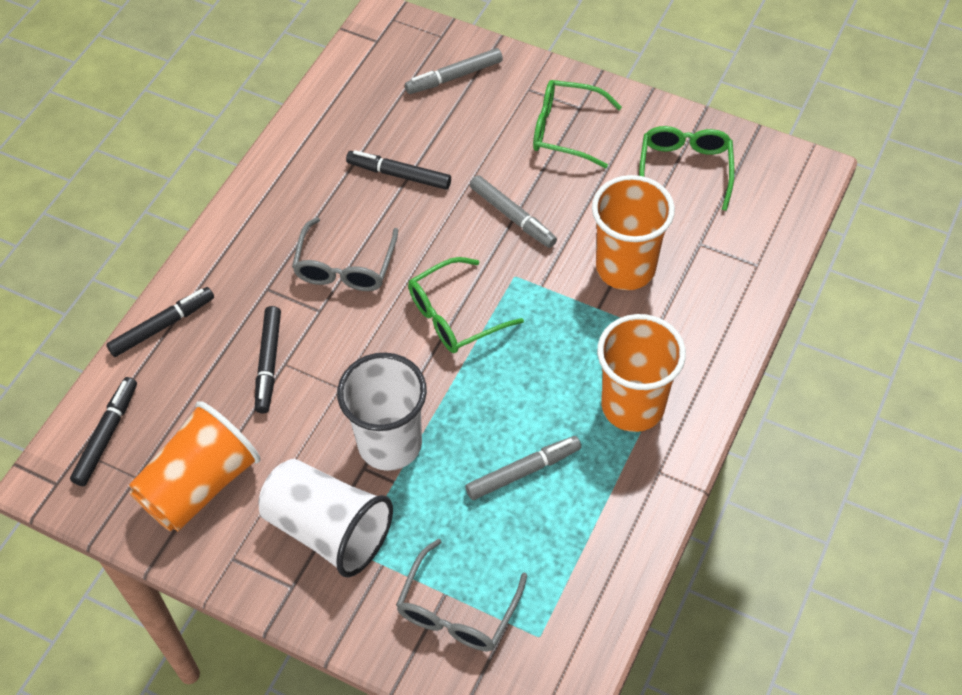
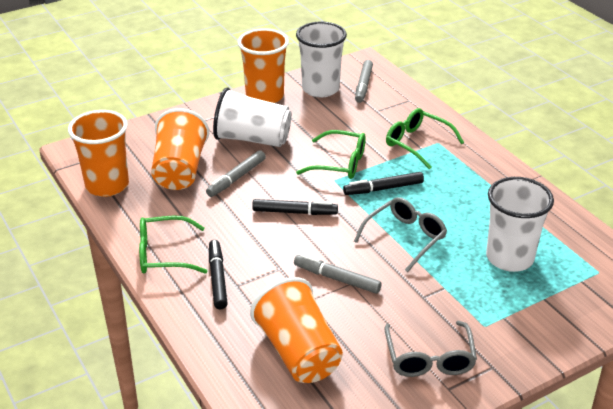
black marker: 4 -> 3
orange cup: 3 -> 4
white cup: 2 -> 3

